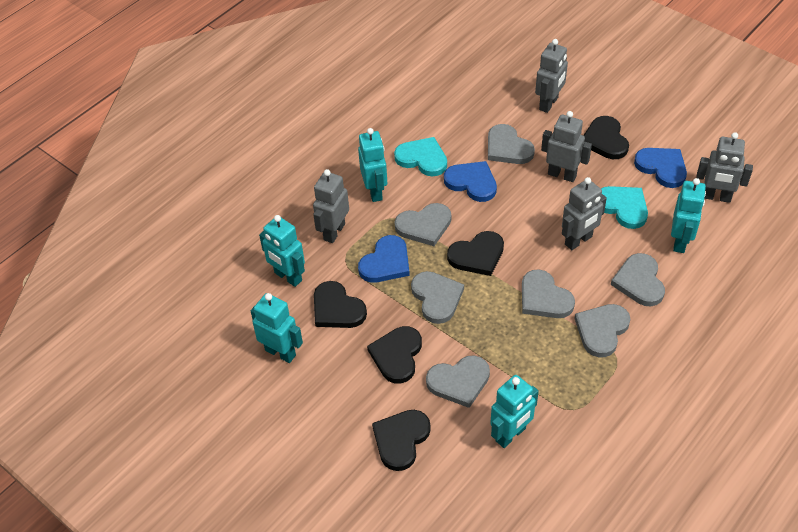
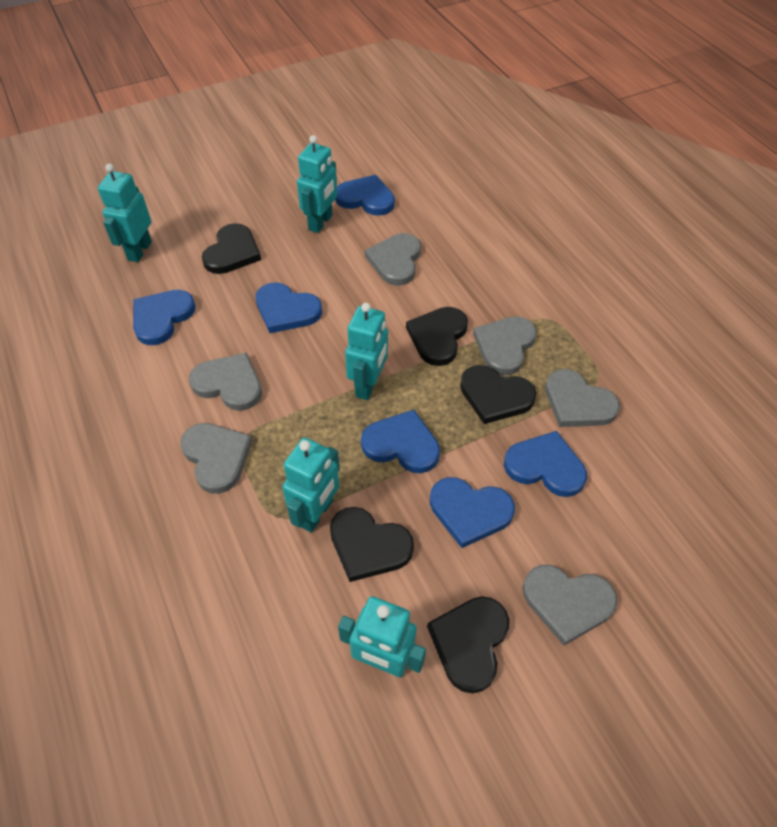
blue heart: 3 -> 6
grey heart: 7 -> 6
grey robot: 5 -> 0
turquoise heart: 2 -> 0

